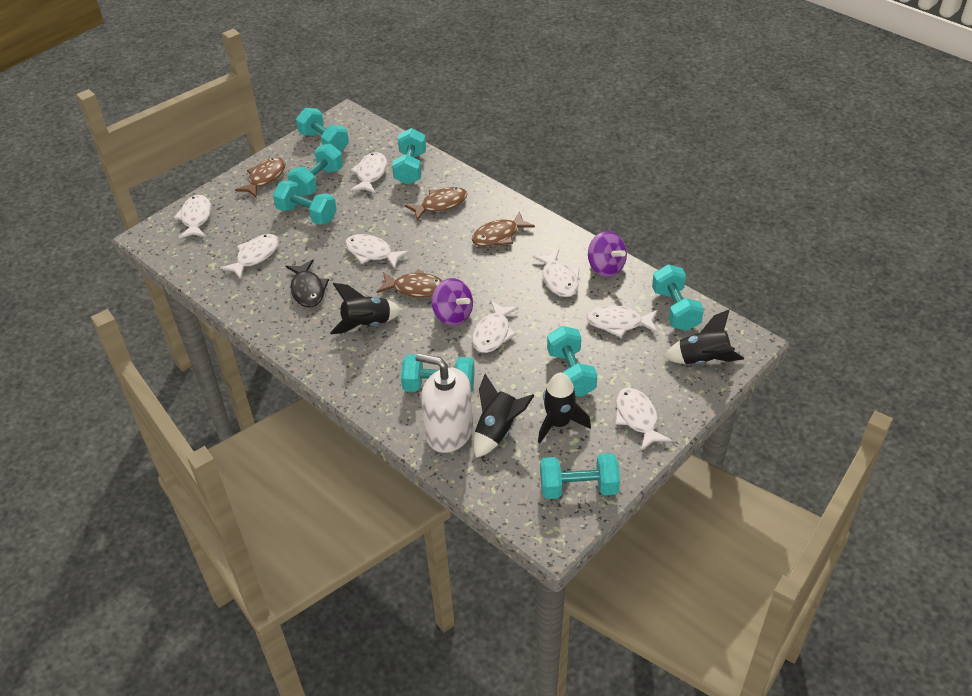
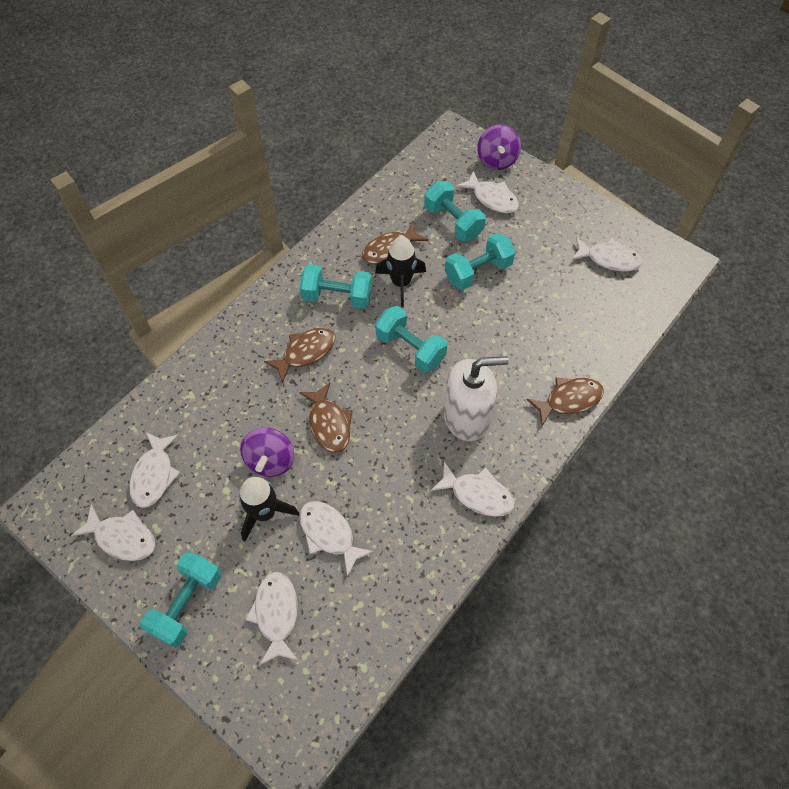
black fish: 1 -> 0
black rocket: 4 -> 2
turquoise dumbbell: 8 -> 5
white fish: 8 -> 7

